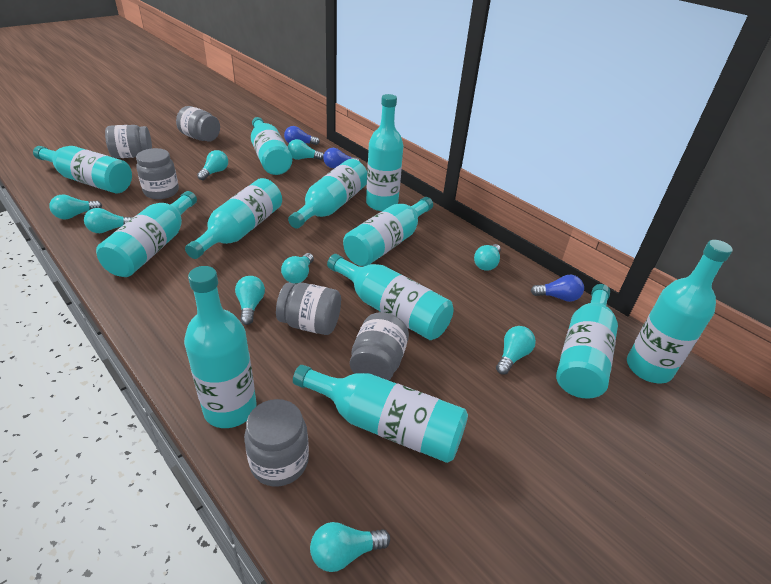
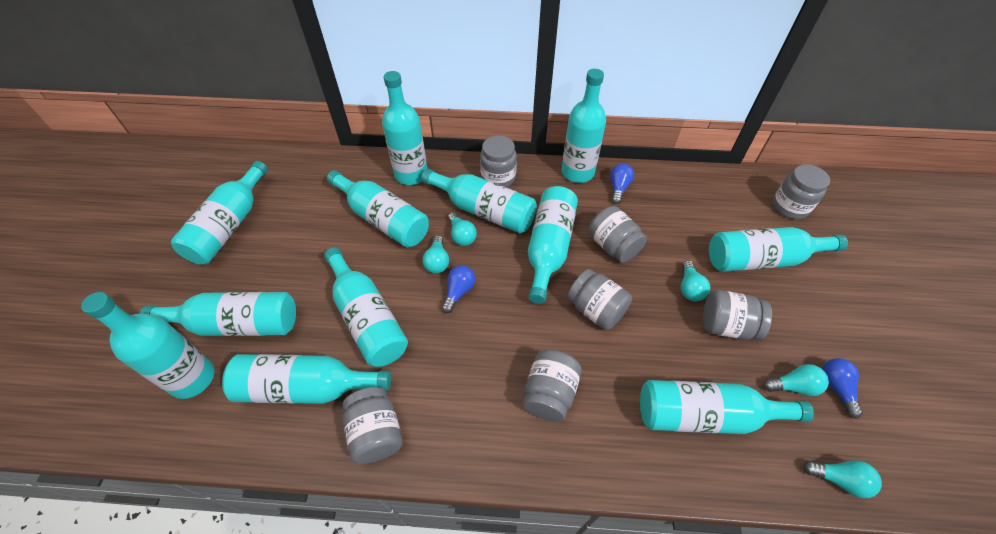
grey jar: 6 -> 7
turquoise light bulb: 9 -> 5

